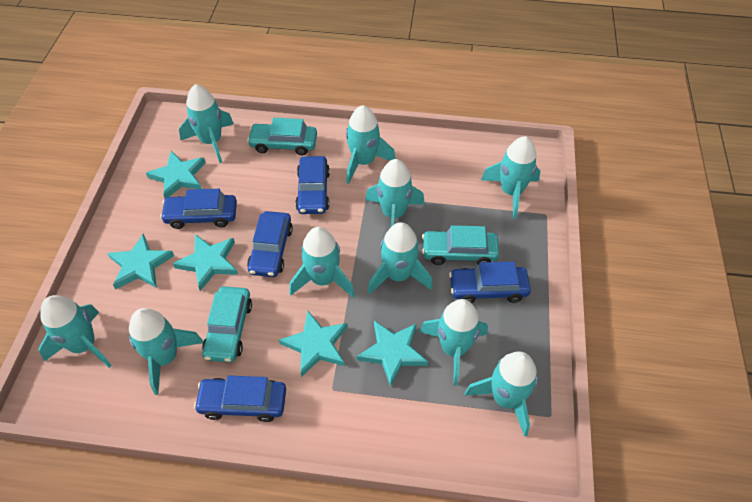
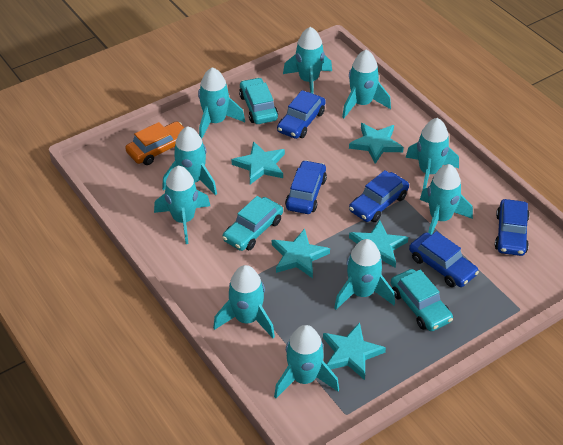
orange car: 0 -> 1

